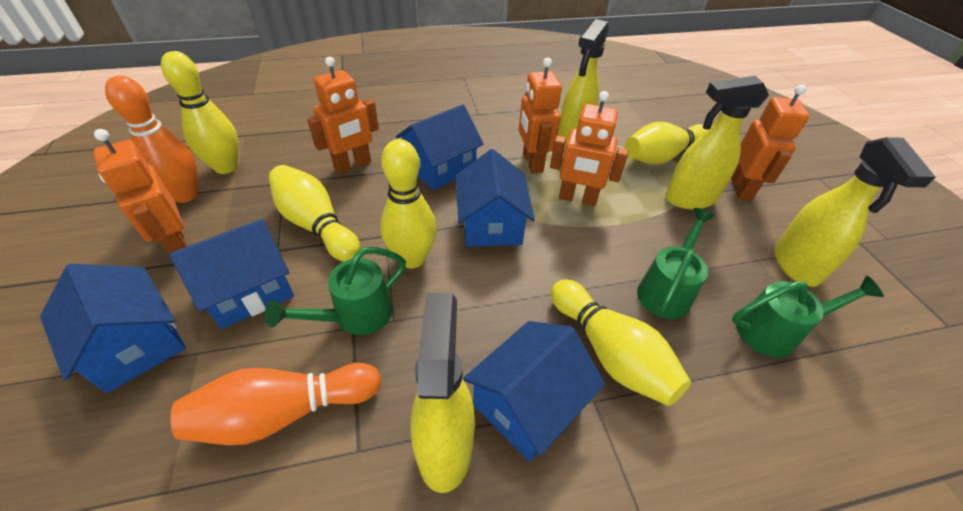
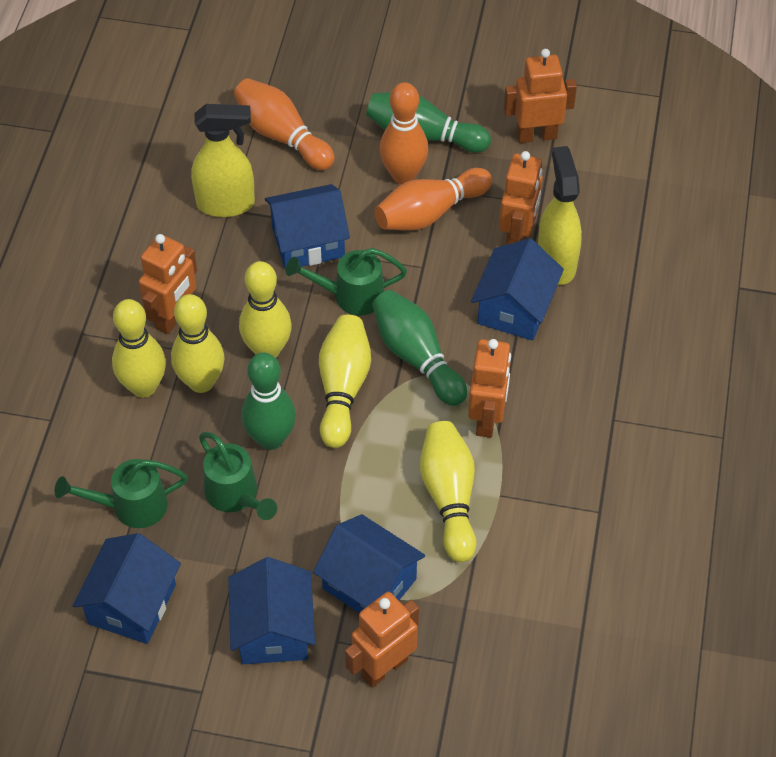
green bowling pin: 0 -> 3
orange bowling pin: 2 -> 3
yellow spray bottle: 4 -> 2

